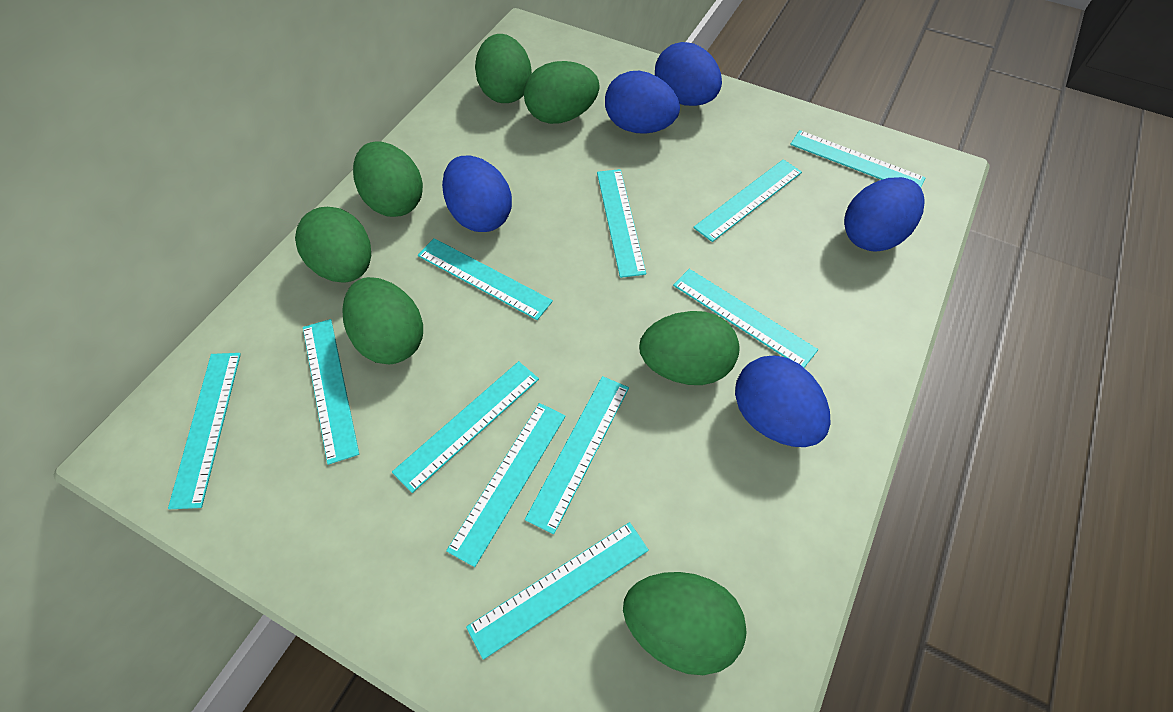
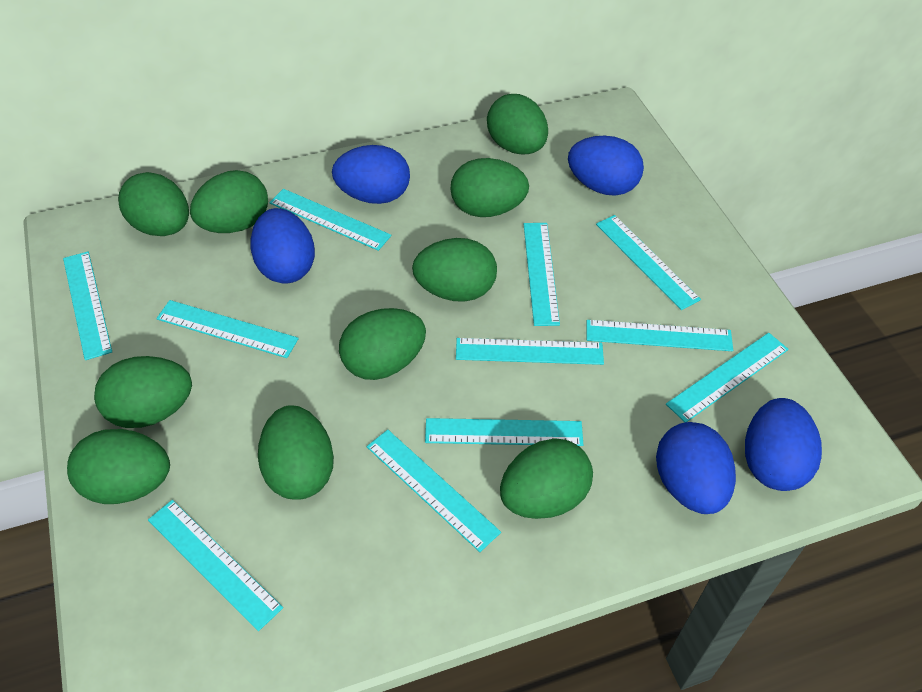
green egg: 7 -> 10

